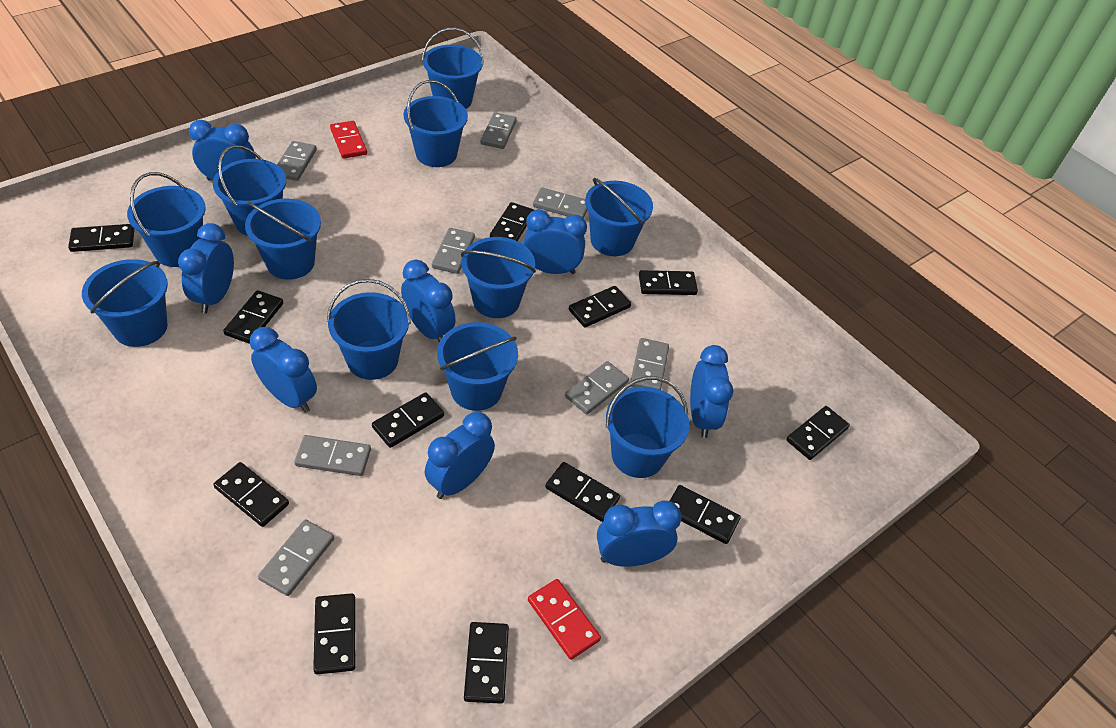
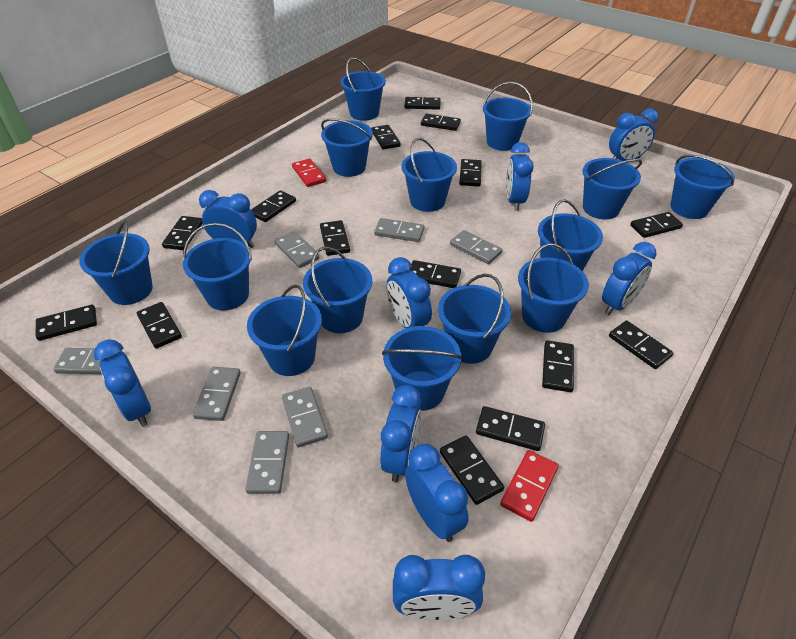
black domino: 12 -> 15
blue bucket: 11 -> 14
blue clock: 8 -> 9
grey domino: 8 -> 7

